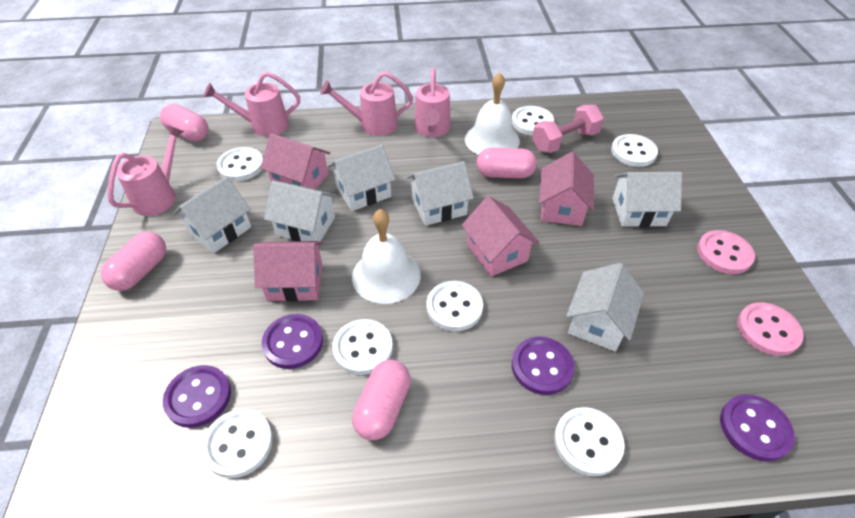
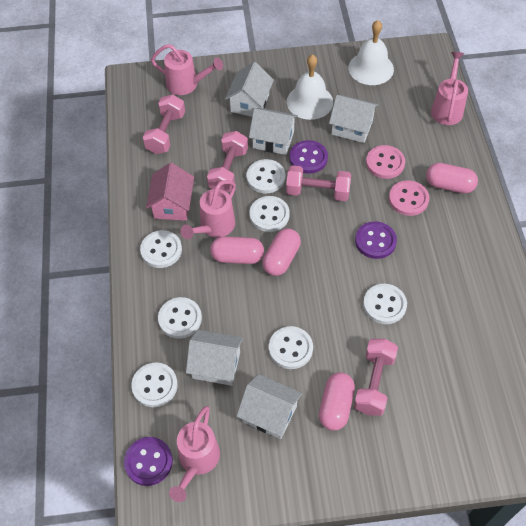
pink dumbbell: 1 -> 4
pink house: 4 -> 1
purple button: 4 -> 3
white house: 6 -> 5

